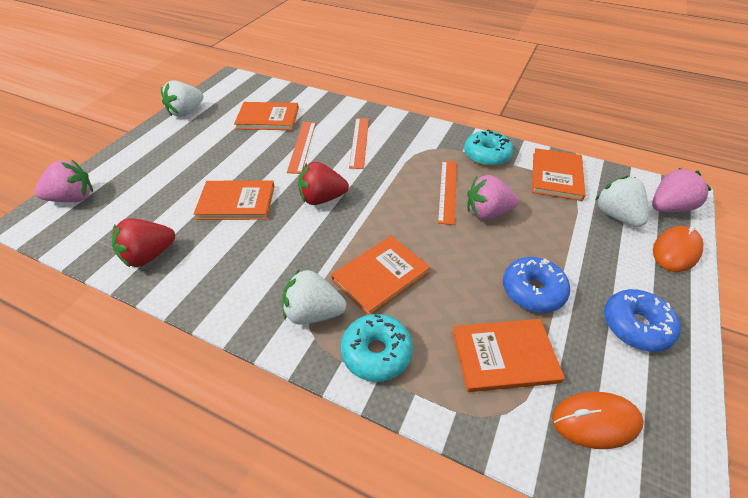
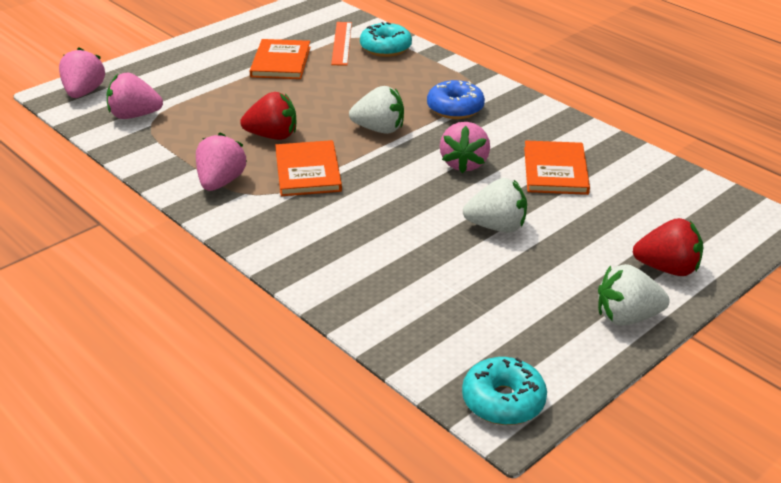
blue donut: 2 -> 1
orange book: 5 -> 3
orange mouse: 2 -> 0
orange ruler: 3 -> 1
pink strawberry: 3 -> 4

